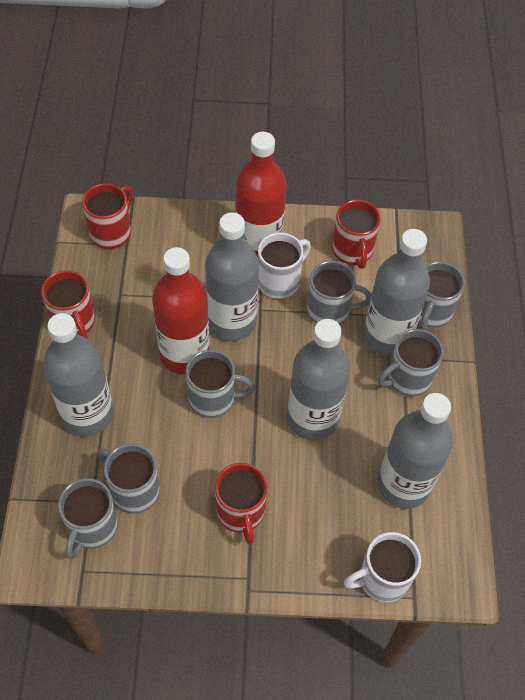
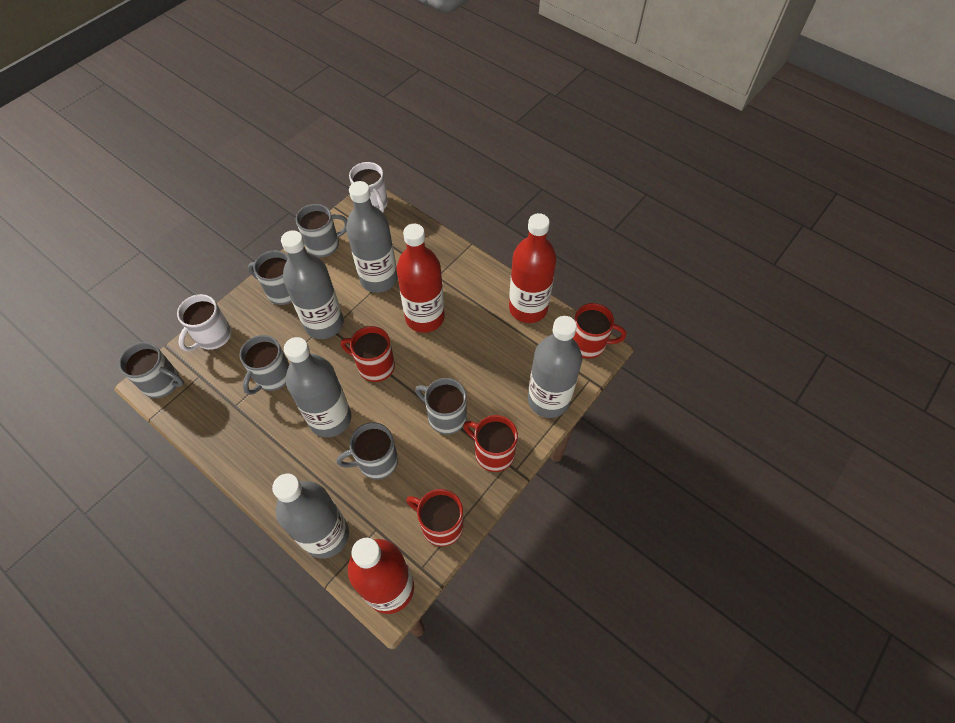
red bottle: 2 -> 3

